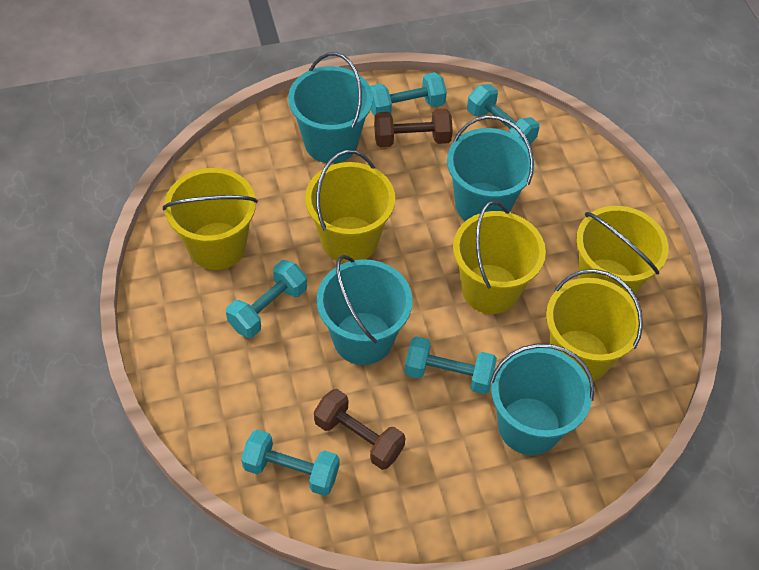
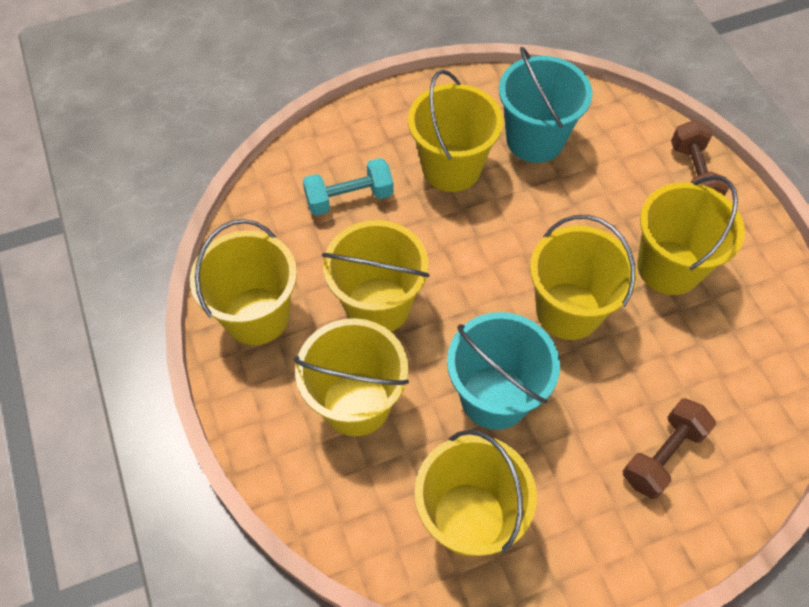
turquoise bucket: 4 -> 2
turquoise dumbbell: 5 -> 1
yellow bucket: 5 -> 7

